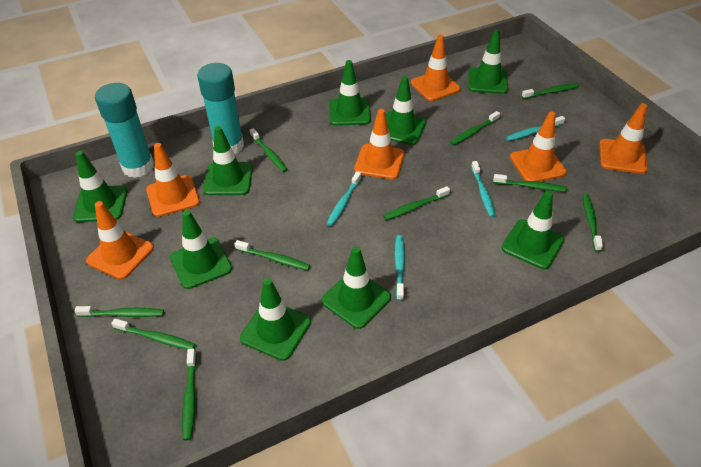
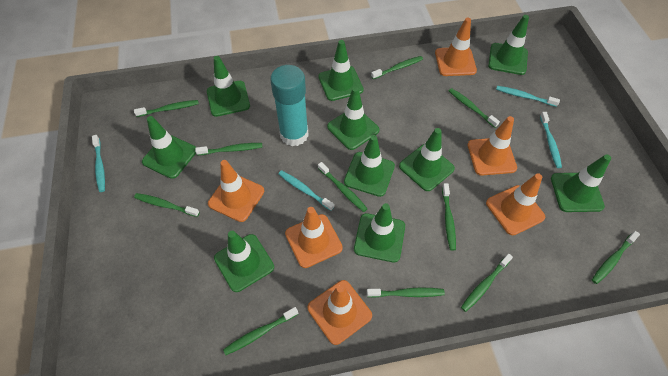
green toothbrush: 10 -> 11
green traffic cone: 9 -> 10
turquoise glue stick: 2 -> 1

